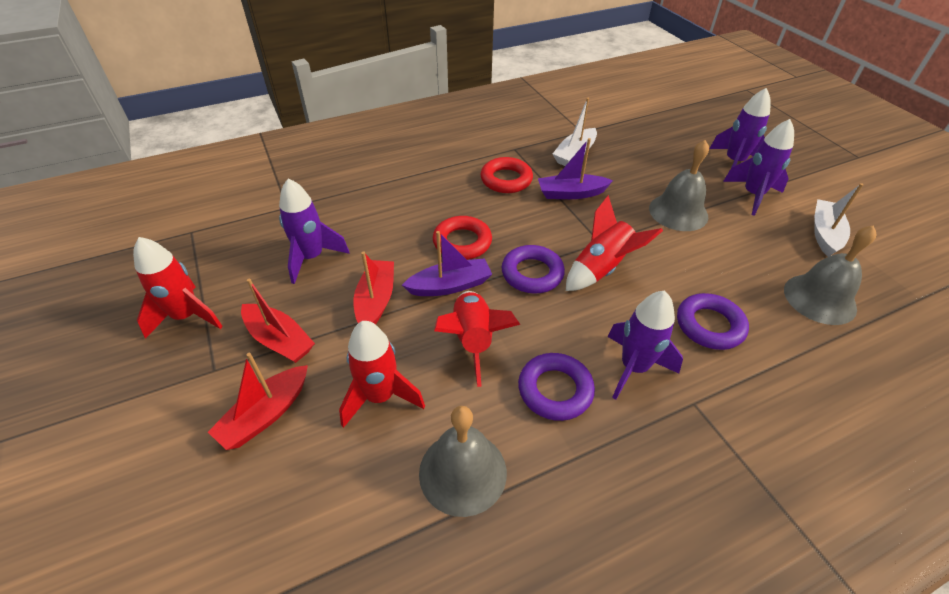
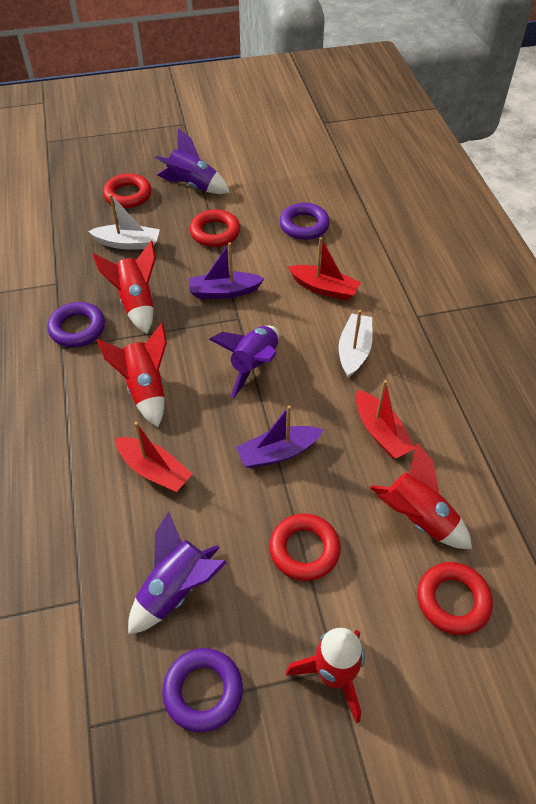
grey bell: 3 -> 0
purple rocket: 4 -> 3
red ring: 2 -> 4

